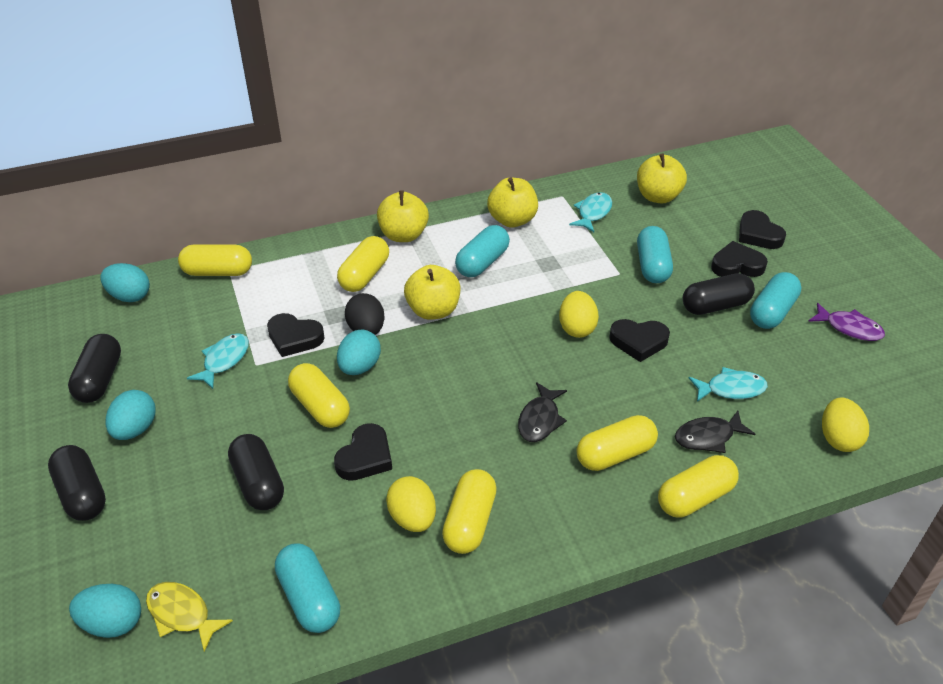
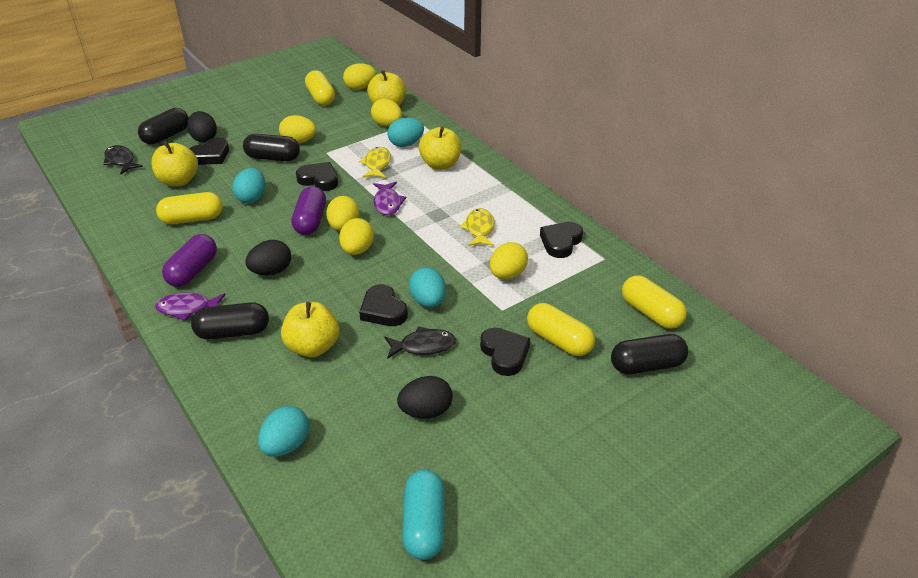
black egg: 1 -> 3
purple capsule: 0 -> 2
purple fish: 1 -> 2
turquoise capsule: 4 -> 1
turquoise fish: 3 -> 0
yellow capsule: 6 -> 4
yellow egg: 3 -> 6
yellow fish: 1 -> 2

